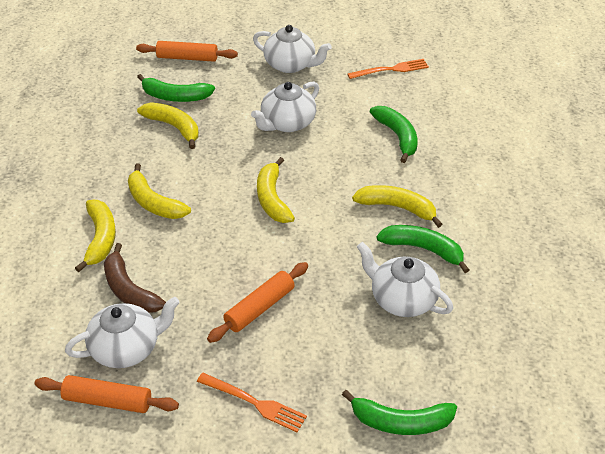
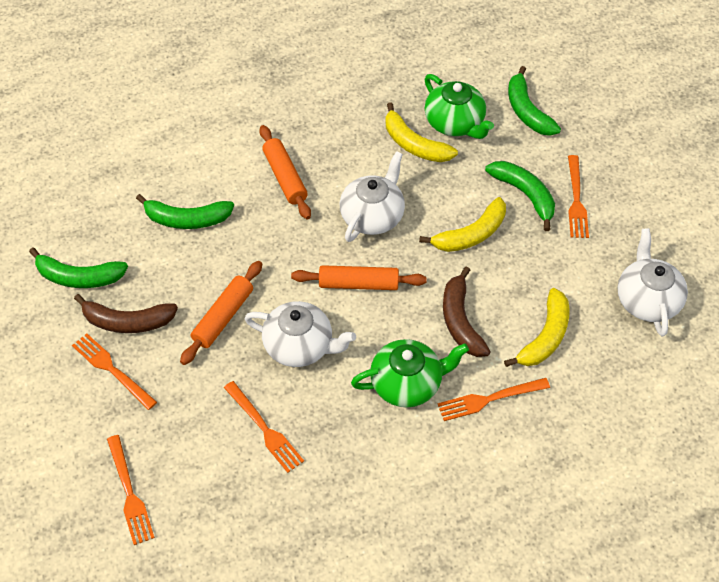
brown banana: 1 -> 2
green teapot: 0 -> 2
orange fork: 2 -> 5
white teapot: 4 -> 3
yellow banana: 5 -> 3

